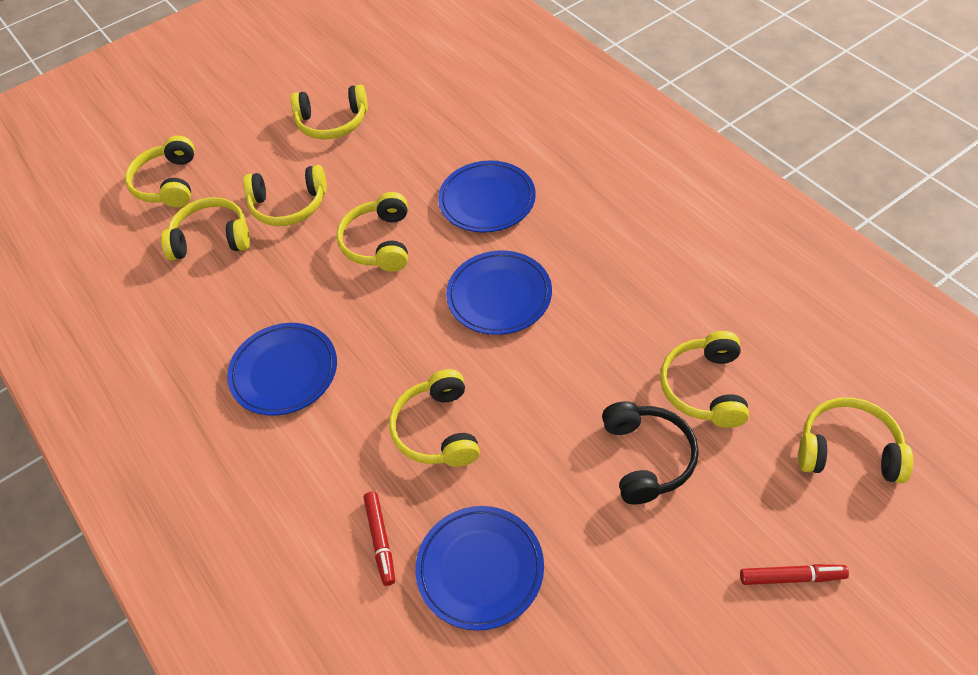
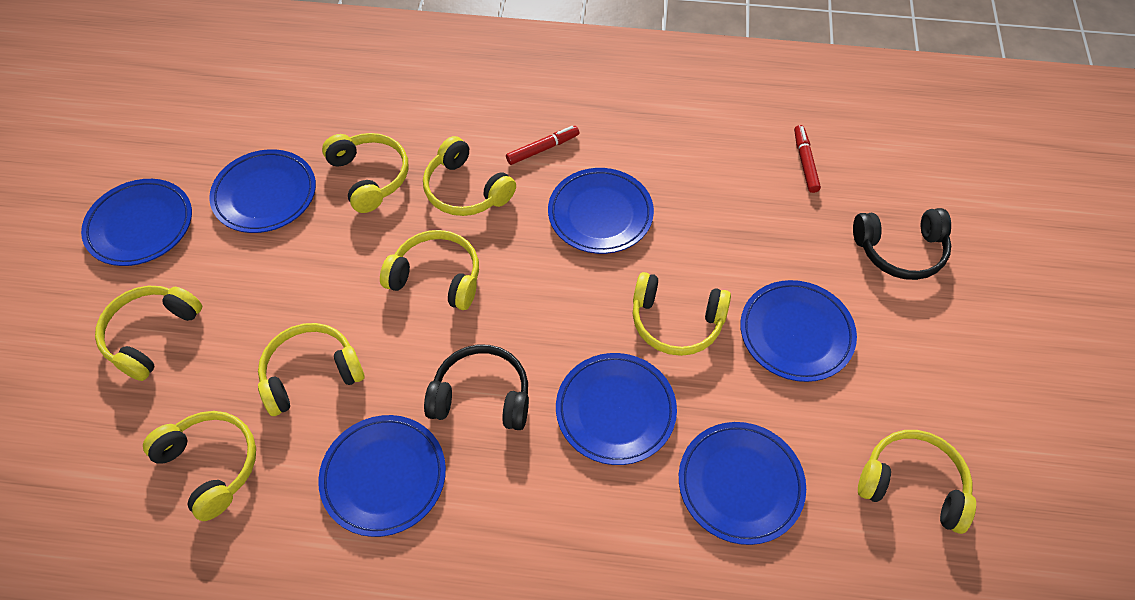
black headphones: 1 -> 2
blue plate: 4 -> 7

